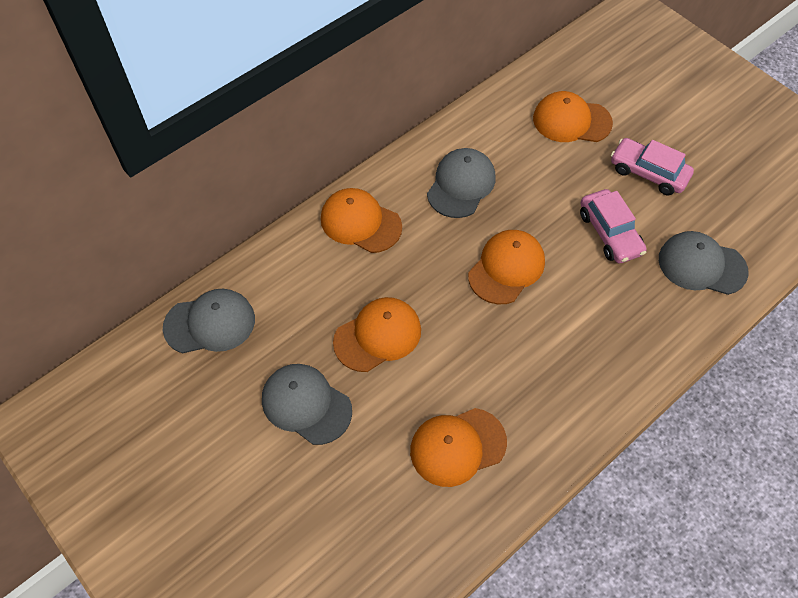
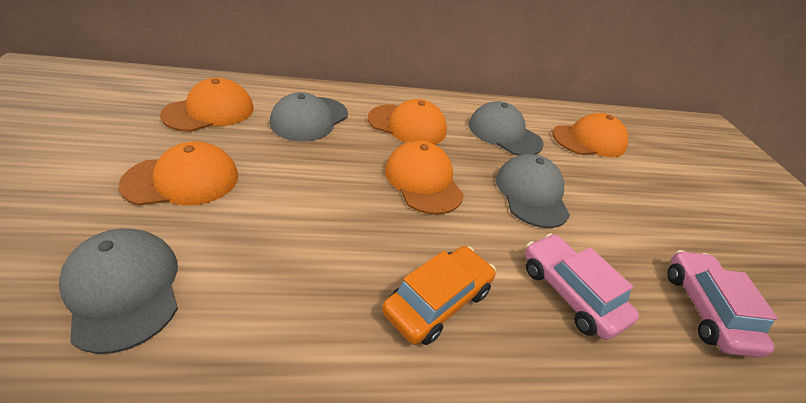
orange car: 0 -> 1

